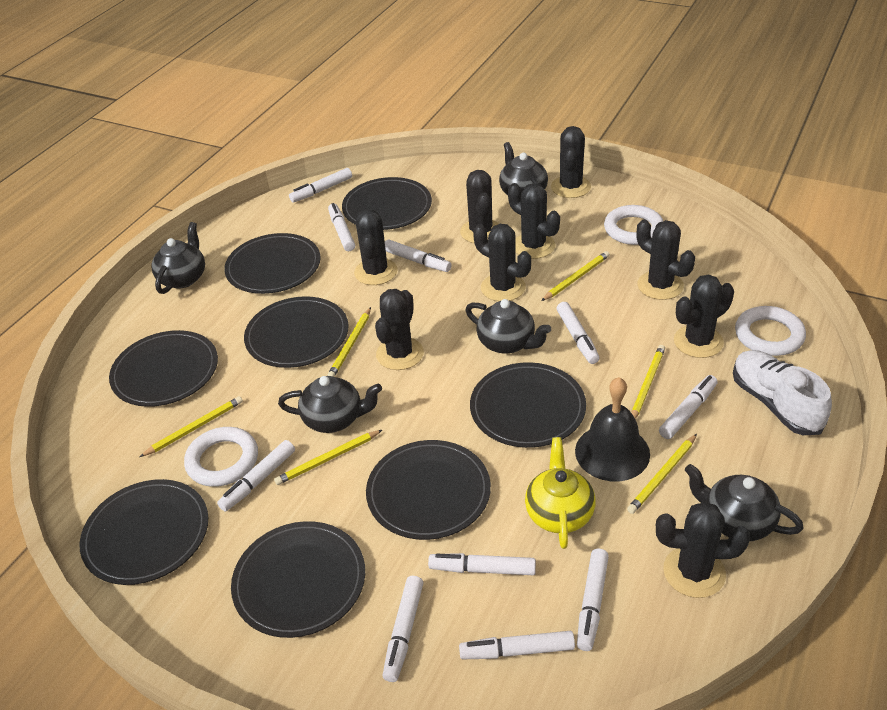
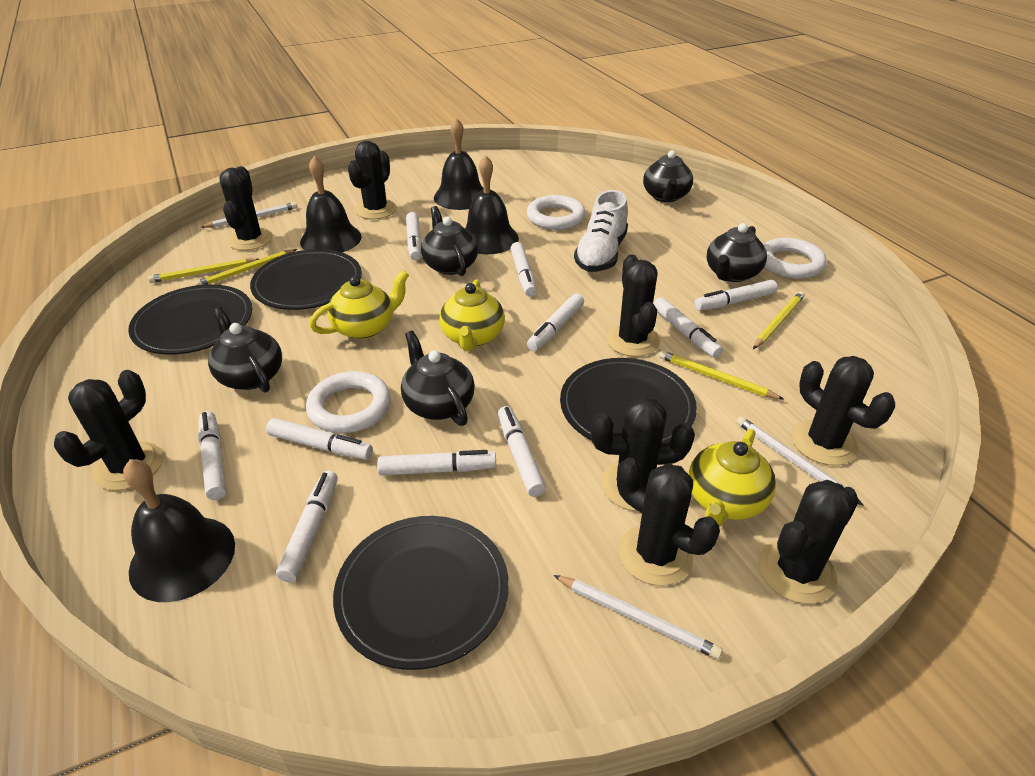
black bell: 1 -> 4
black cactus: 9 -> 8
black plate: 8 -> 4
white pencil: 0 -> 3
yellow pencil: 6 -> 4
yellow teapot: 1 -> 3

